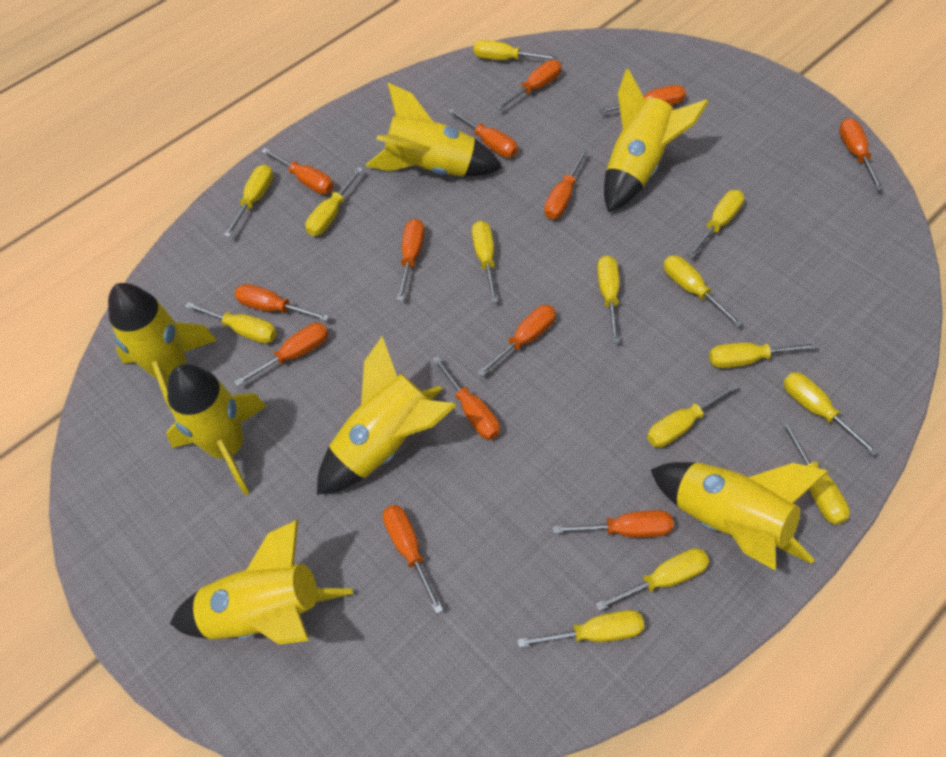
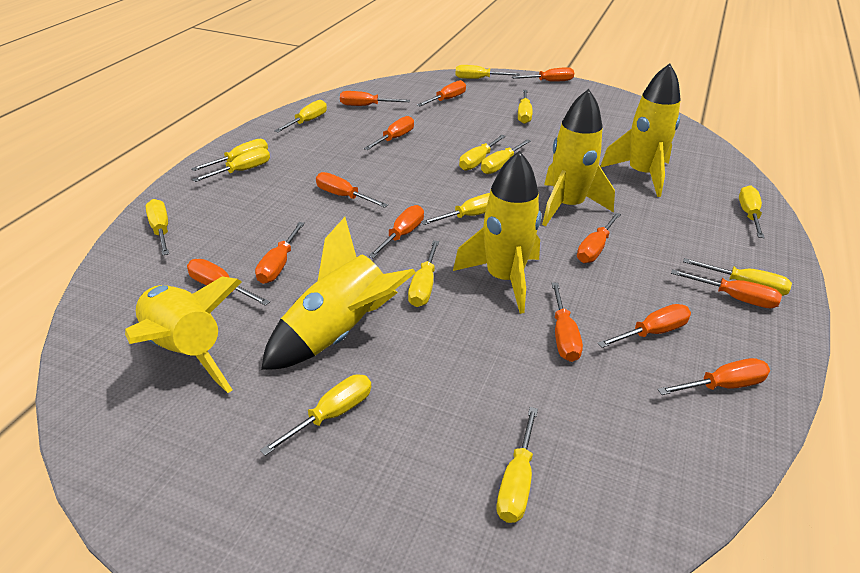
yellow rocket: 7 -> 5

